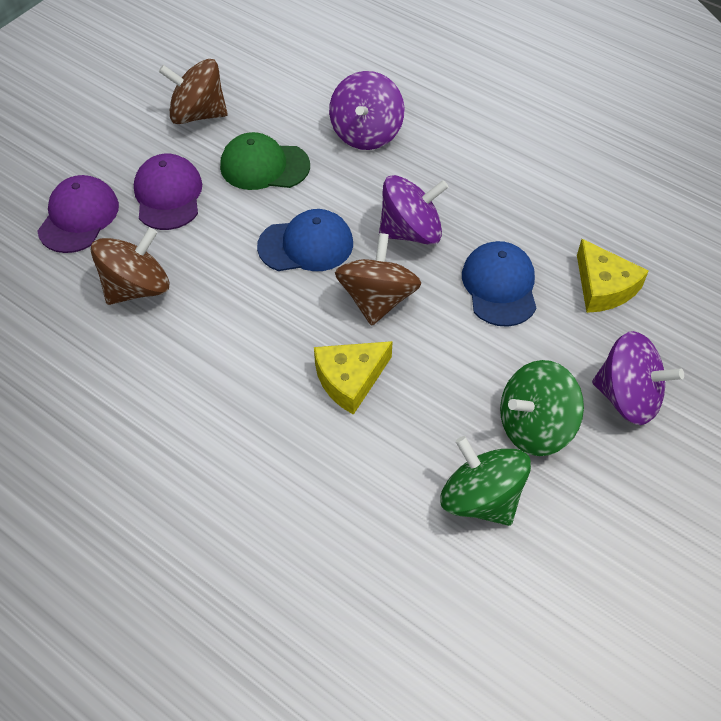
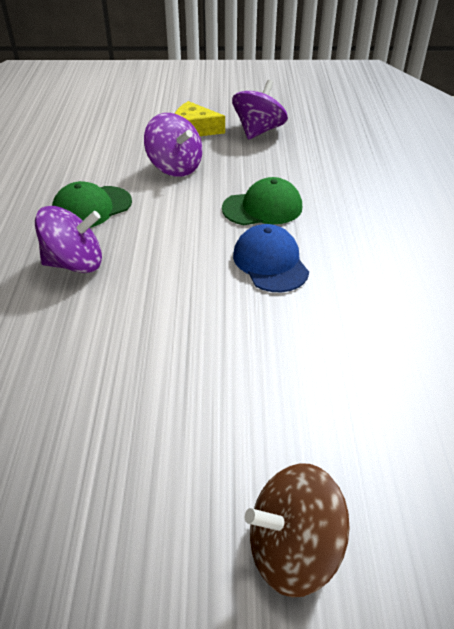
blue cap: 2 -> 1
brown spinning top: 3 -> 1
green cap: 1 -> 2
green spinning top: 2 -> 0
purple cap: 2 -> 0
yellow cheese: 2 -> 1

